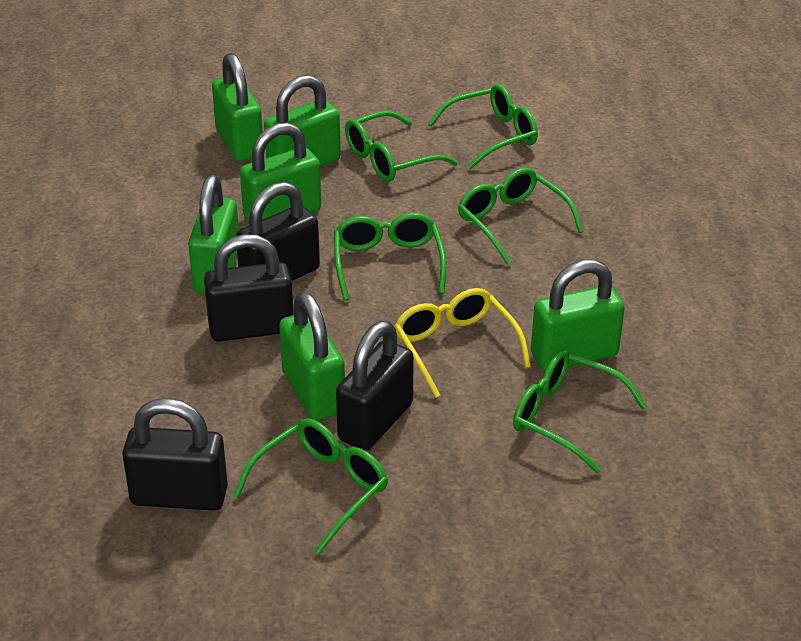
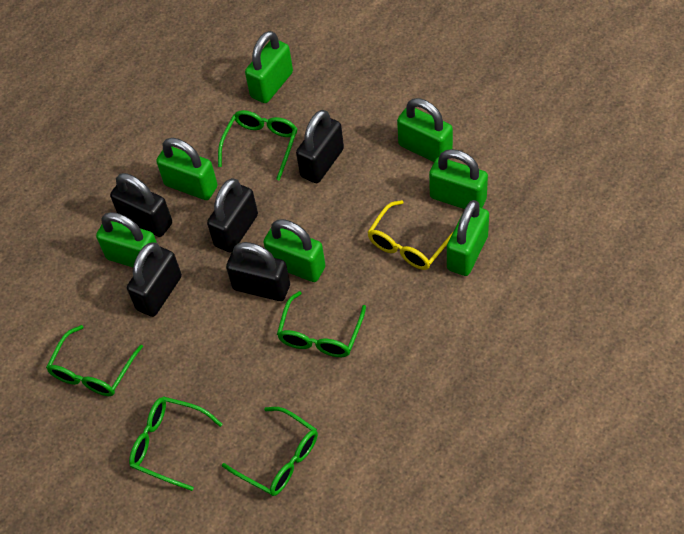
black padlock: 4 -> 5
green glasses: 6 -> 5
green padlock: 6 -> 7

